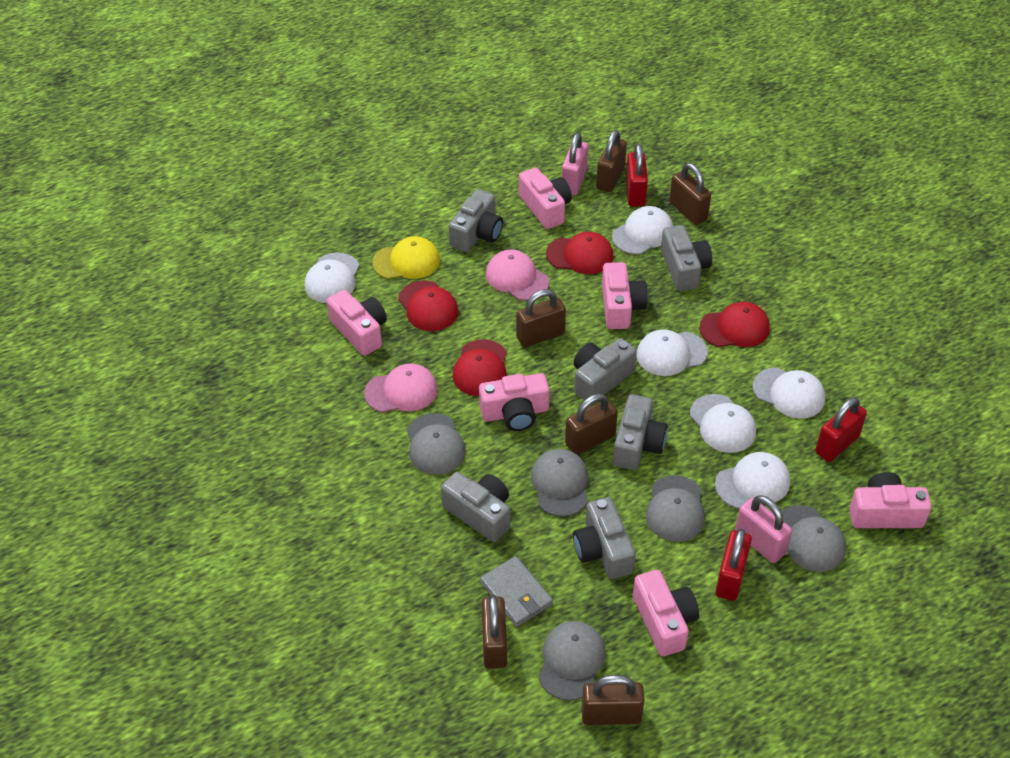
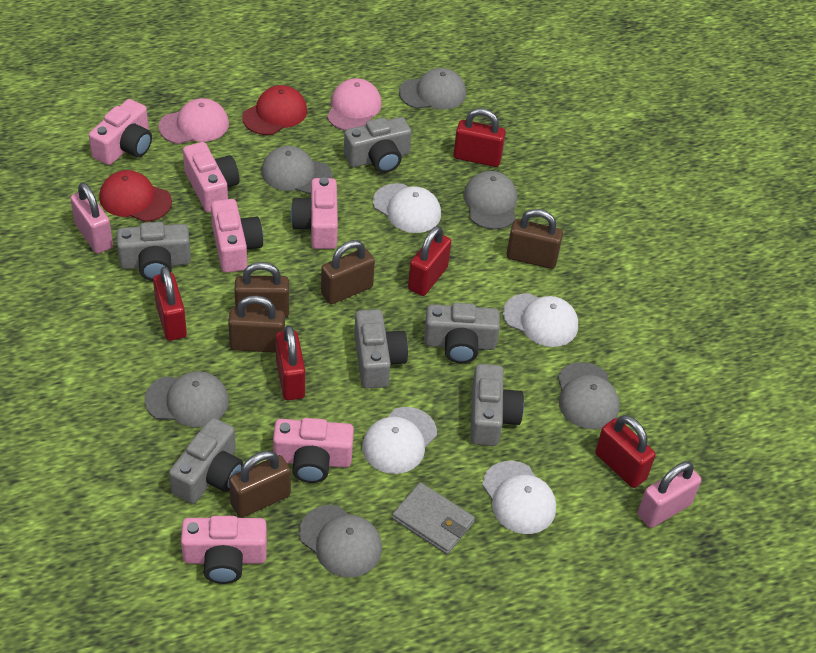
brown padlock: 6 -> 5
grey cap: 5 -> 6
red cap: 4 -> 2
red padlock: 3 -> 5
white cap: 6 -> 4
yellow cap: 1 -> 0

